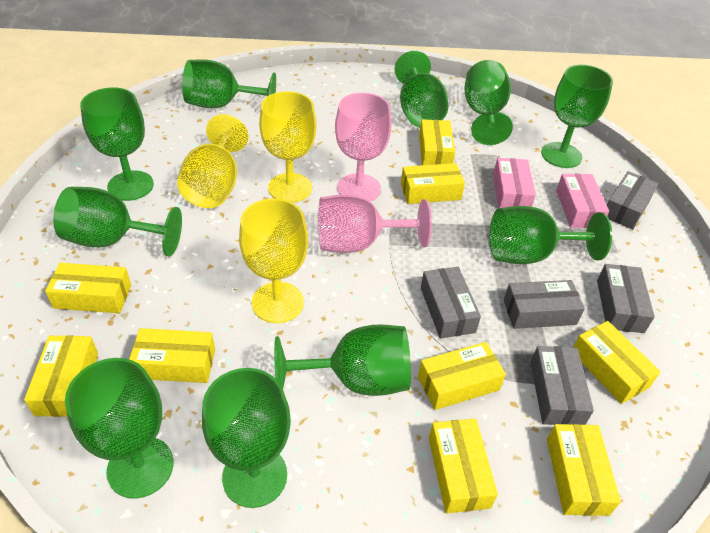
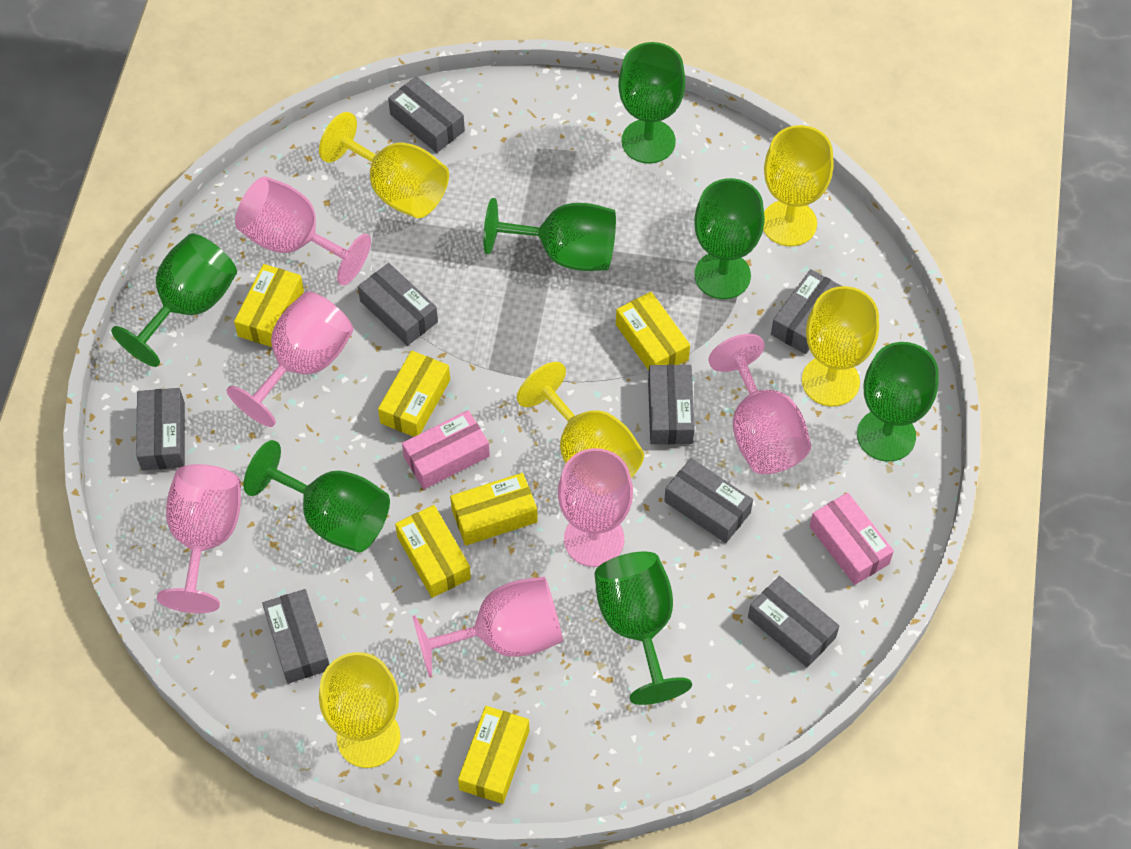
green goblet: 10 -> 7
grey box: 5 -> 8
pink goblet: 2 -> 6
yellow box: 9 -> 6
yellow goblet: 3 -> 5

